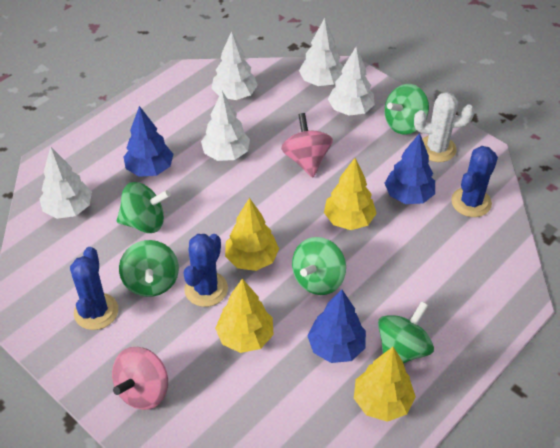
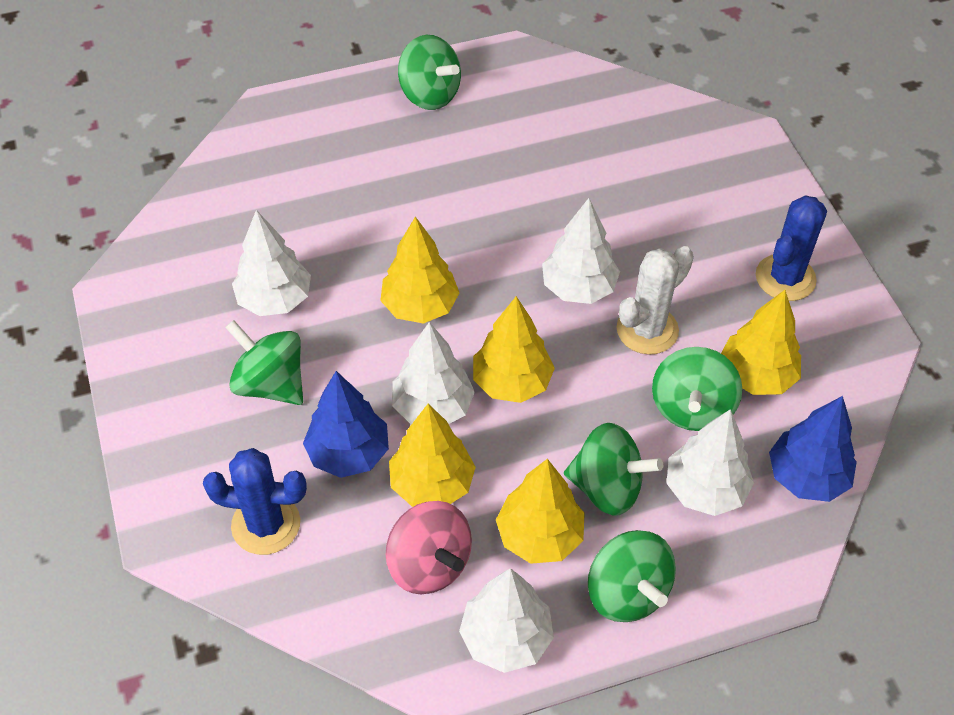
blue cactus: 3 -> 2
blue tree: 3 -> 2
pink spinning top: 2 -> 1
yellow tree: 4 -> 5

